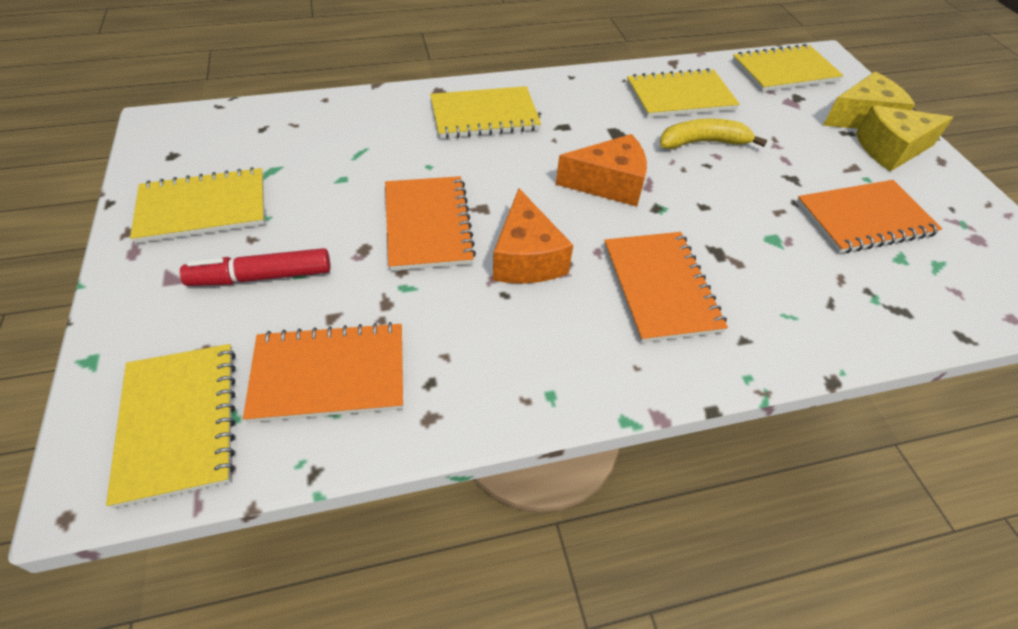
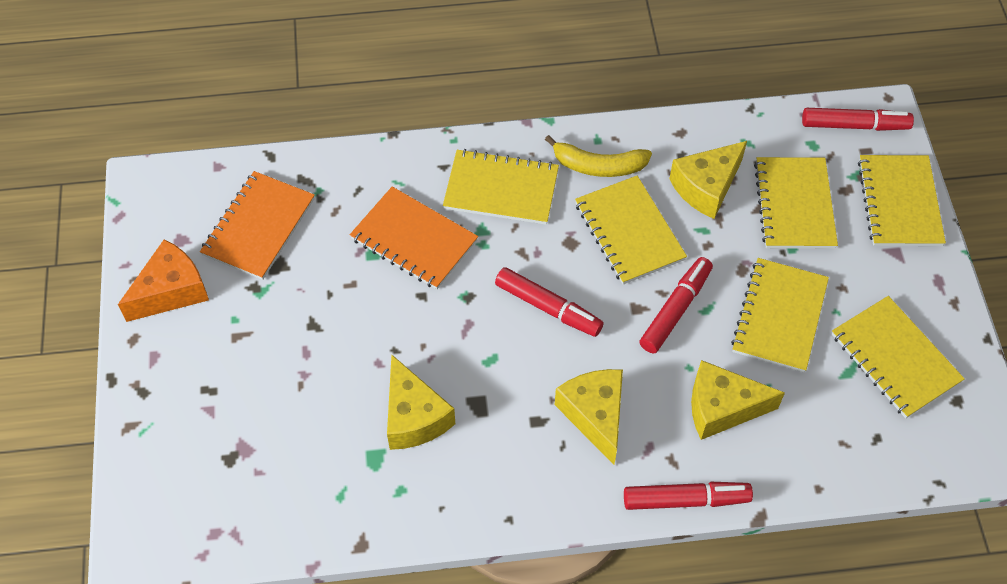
orange cheese: 2 -> 1
orange notebook: 4 -> 2
red marker: 1 -> 4
yellow cheese: 2 -> 4
yellow notebook: 5 -> 6

